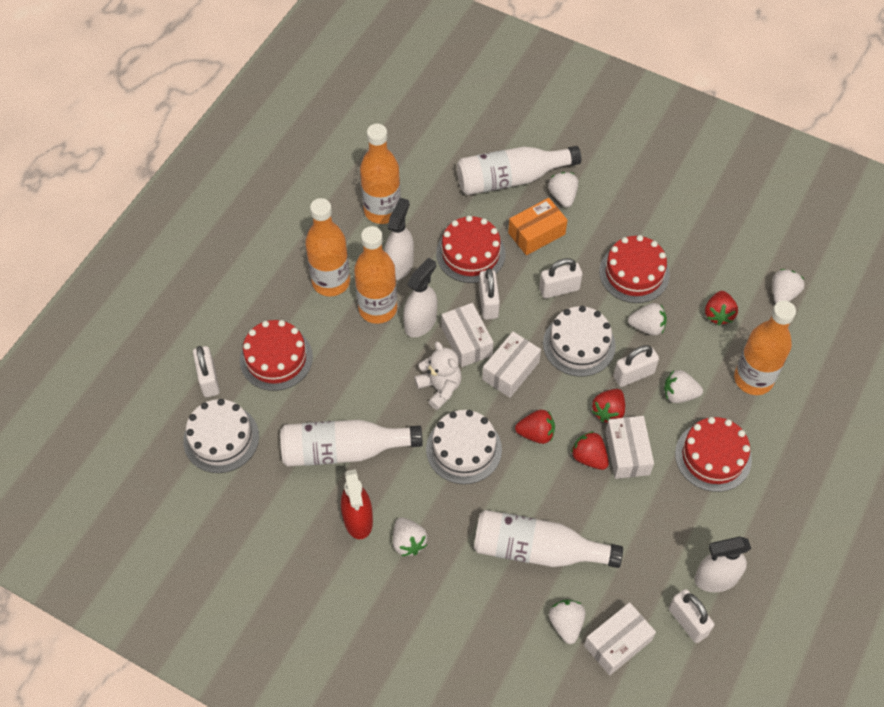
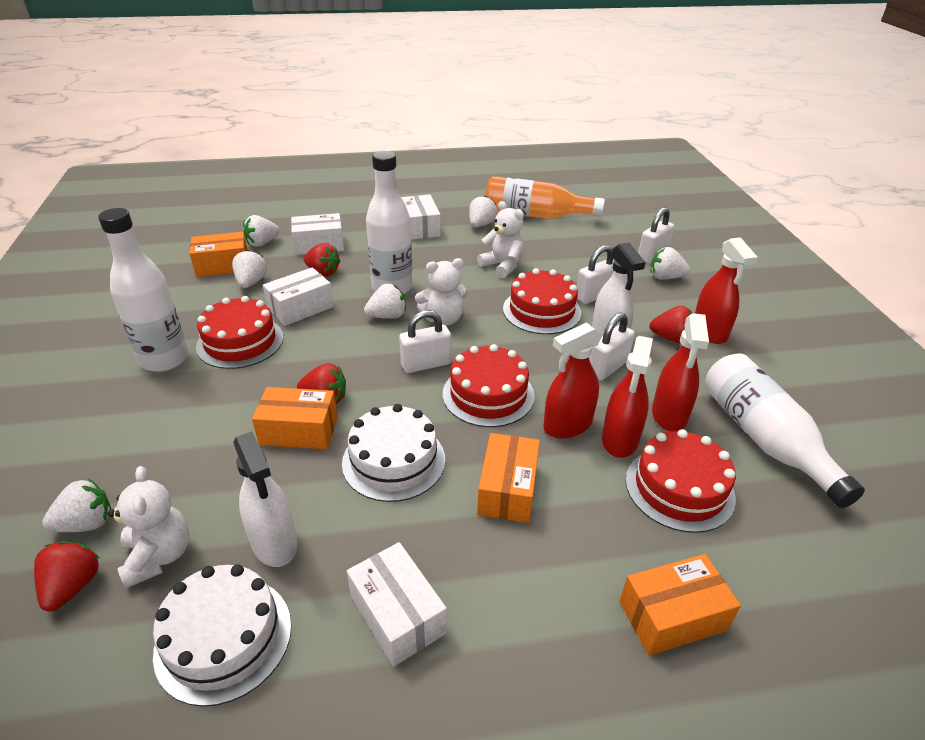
orange bottle: 4 -> 1
orange box: 1 -> 4
red spray bottle: 1 -> 4
white cake: 3 -> 2
white padlock: 5 -> 4
white spray bottle: 3 -> 2
white teddy bear: 1 -> 3

